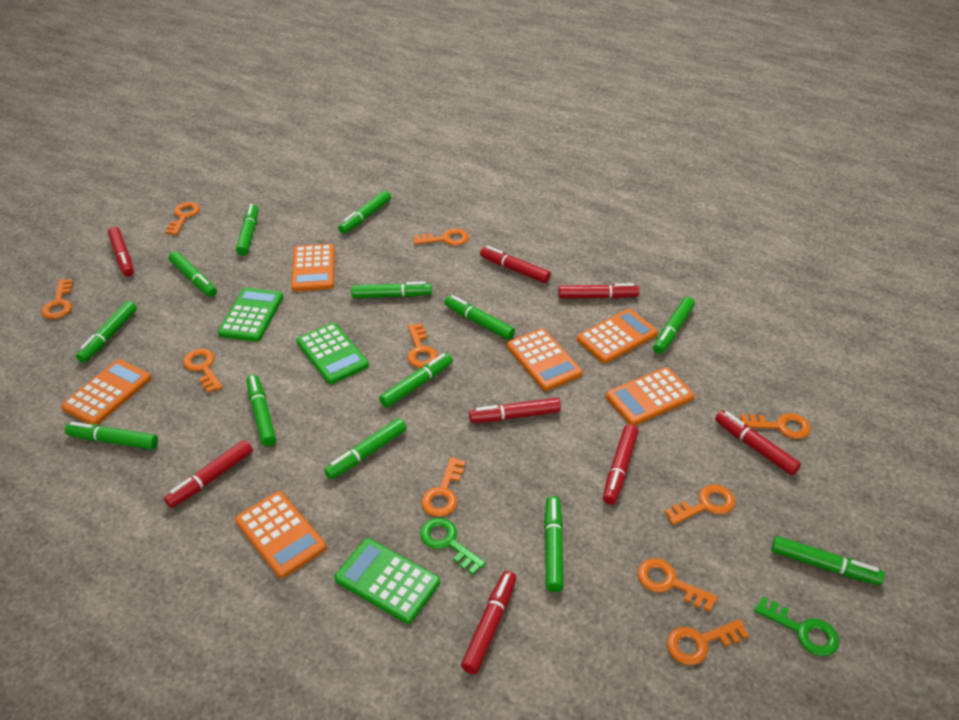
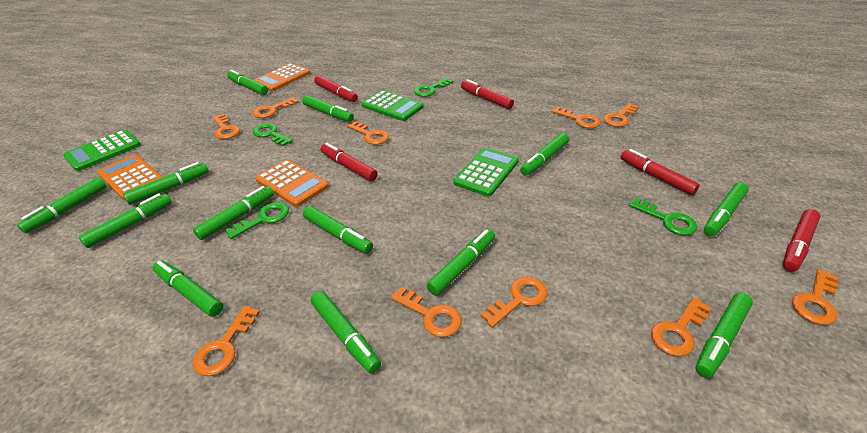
green key: 2 -> 4
orange calculator: 6 -> 3
red marker: 8 -> 5

